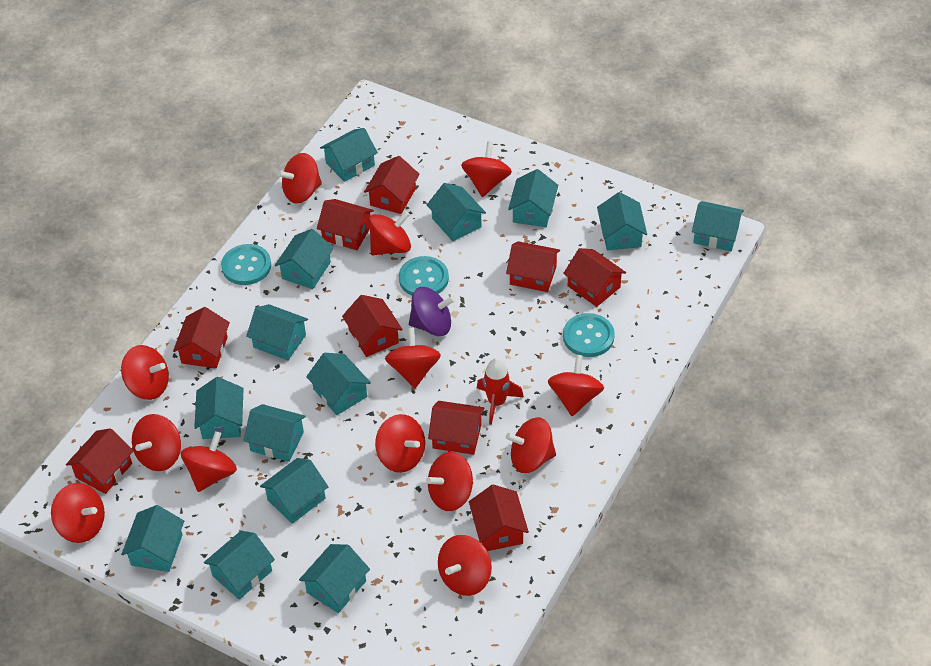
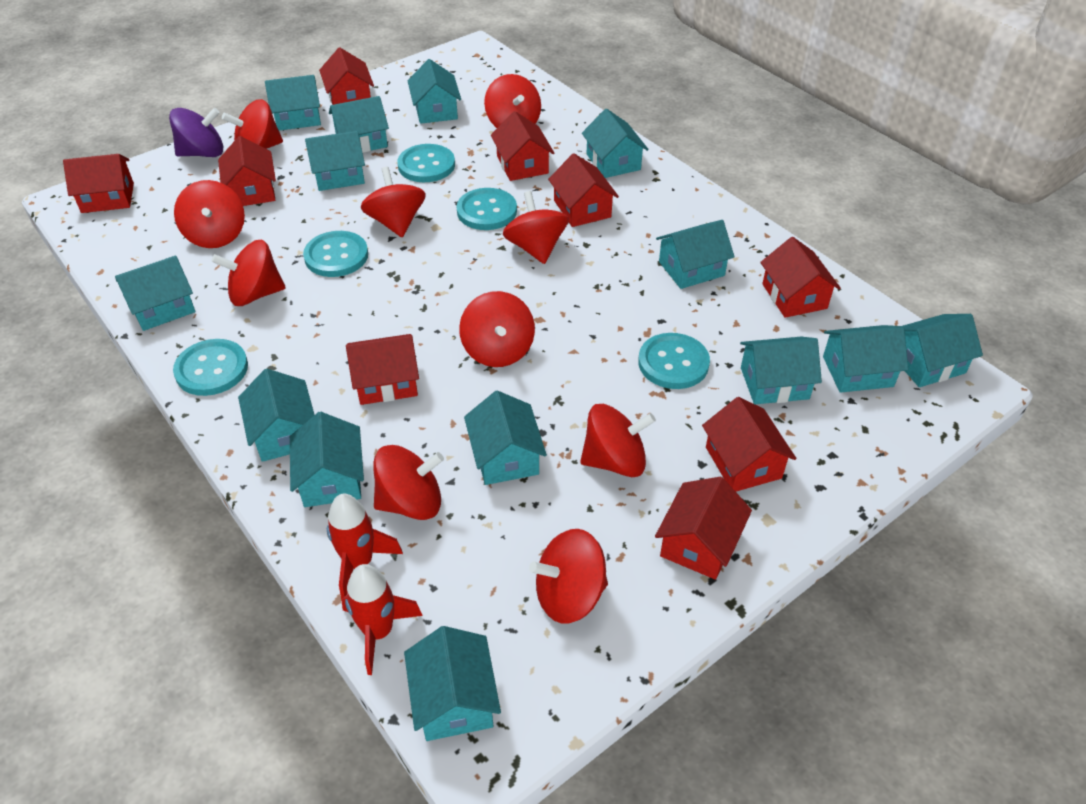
red rocket: 1 -> 2
red spinning top: 13 -> 10
turquoise button: 3 -> 5

